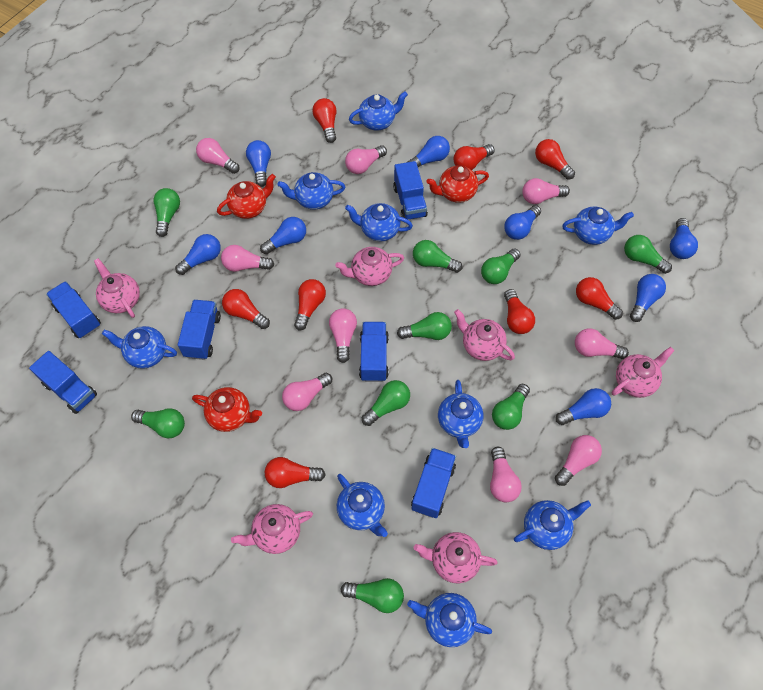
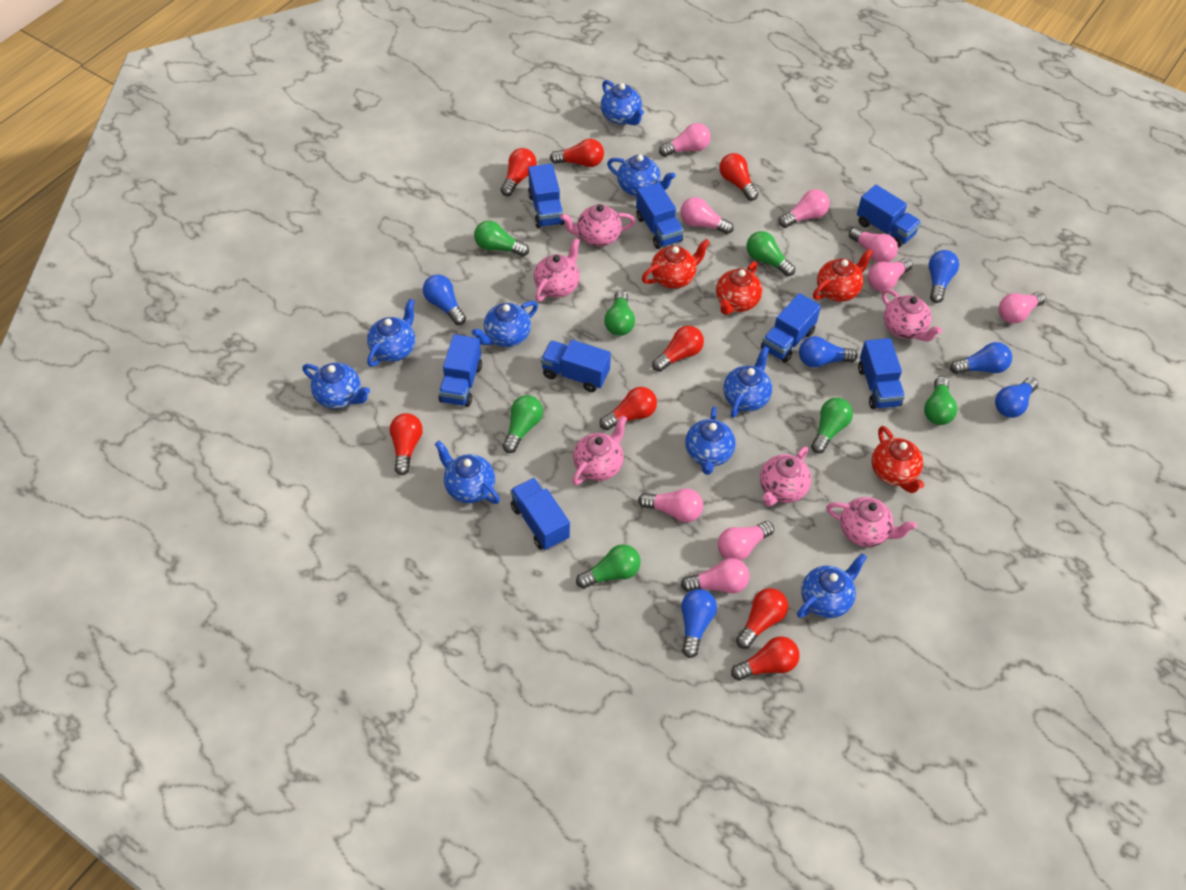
blue light bulb: 8 -> 6
blue truck: 6 -> 8
green light bulb: 9 -> 7
red teapot: 3 -> 4

